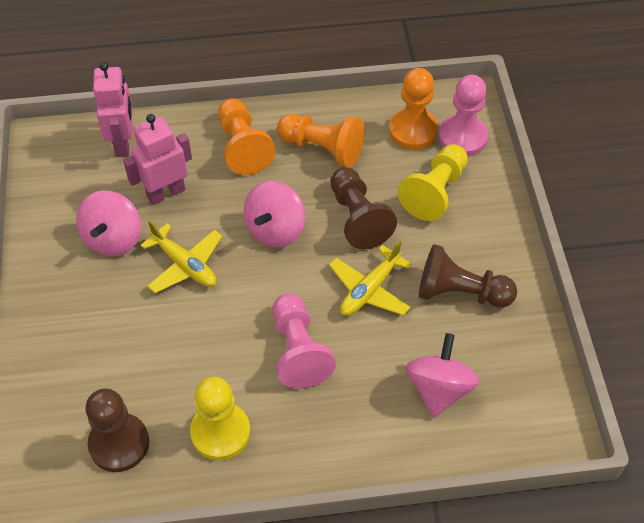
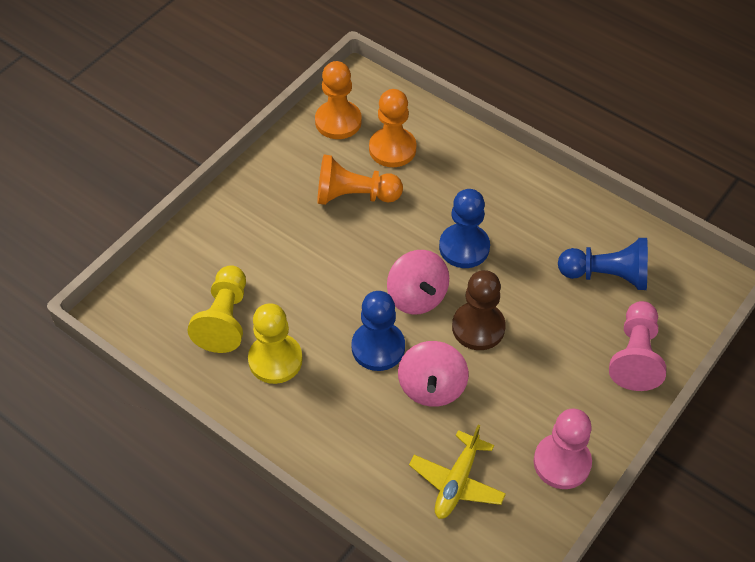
blue pawn: 0 -> 3
brown pawn: 3 -> 1
pink robot: 2 -> 0
pink spinning top: 3 -> 2
yellow plane: 2 -> 1

